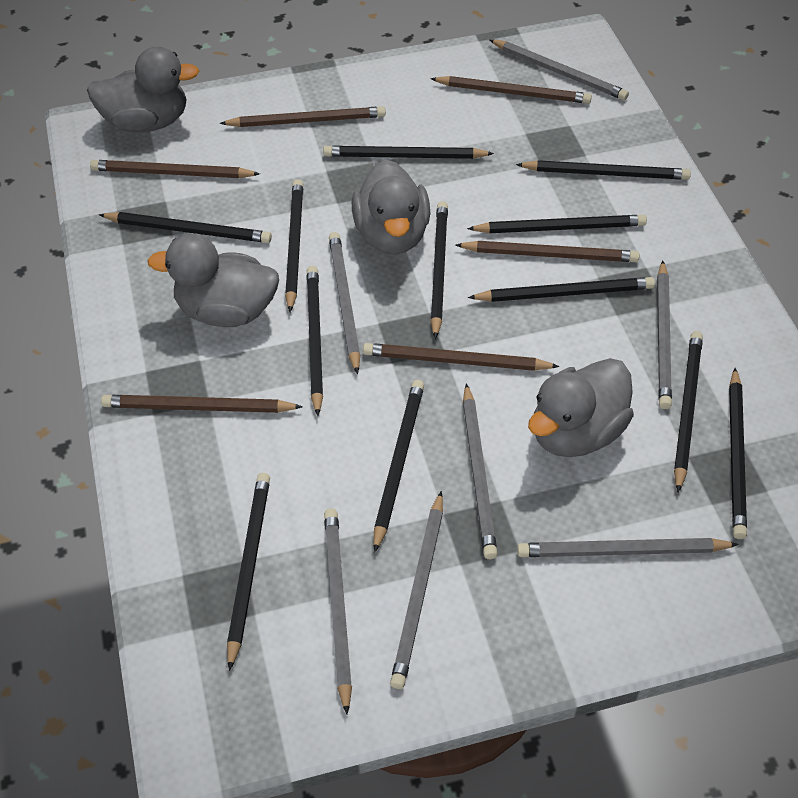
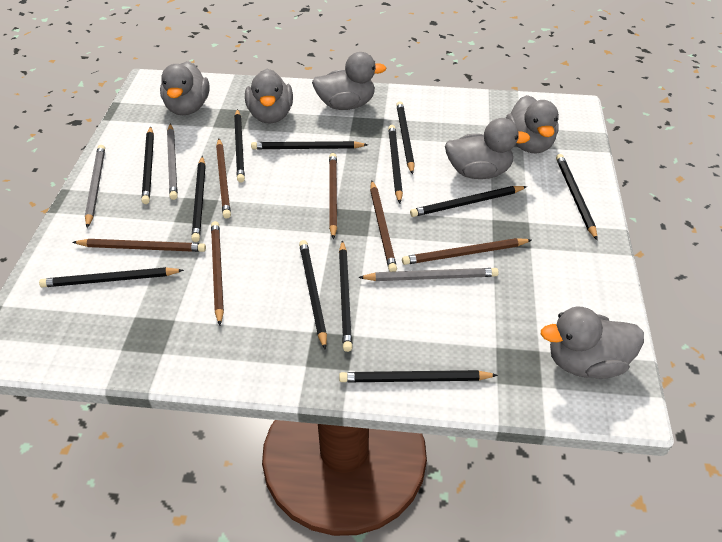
grey duck: 4 -> 6
grey pencil: 7 -> 3

